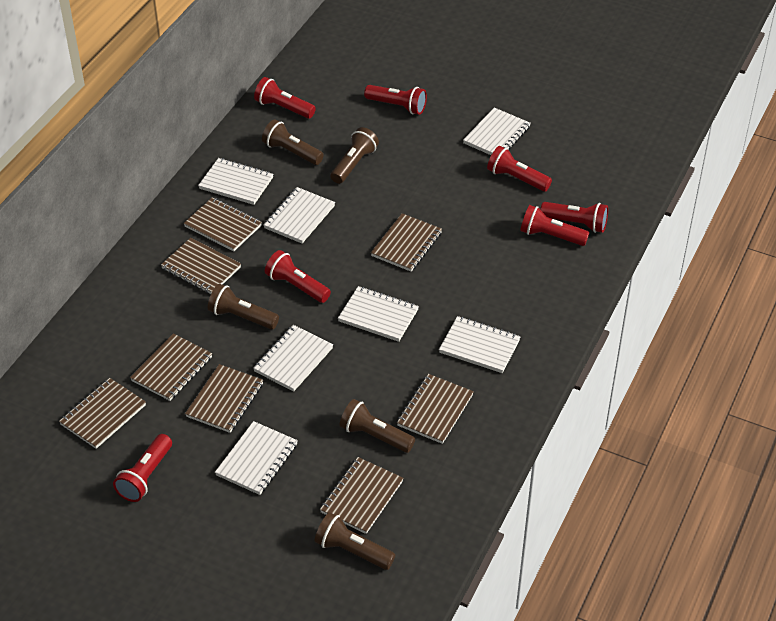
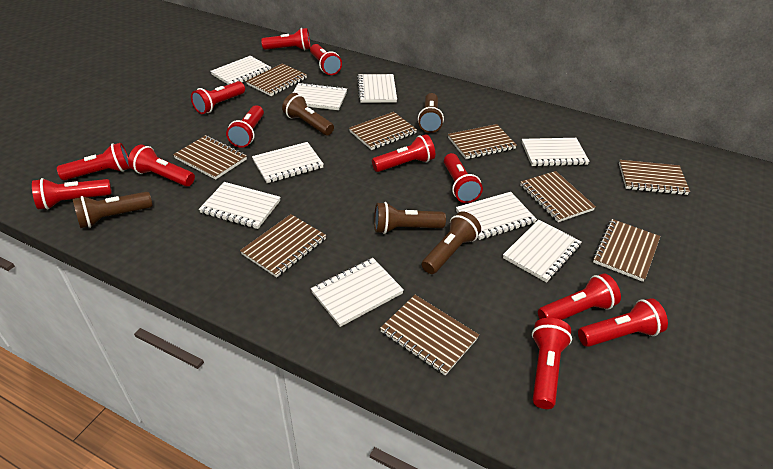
brown notebook: 8 -> 9
red flashlight: 7 -> 12
white notebook: 7 -> 9

